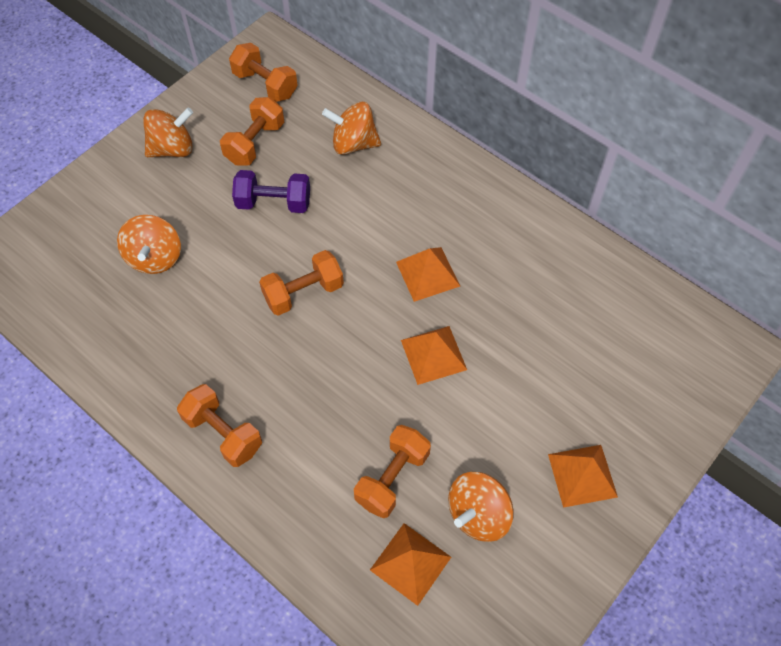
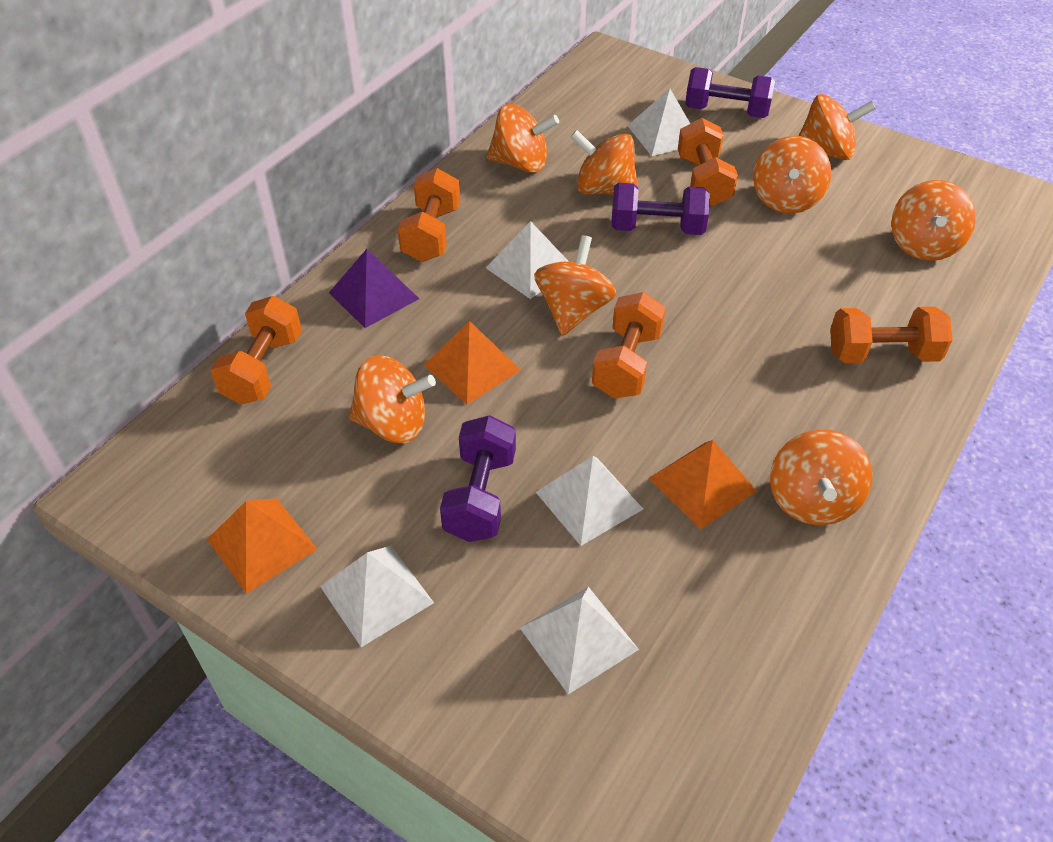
orange pyramid: 4 -> 3
orange spinning top: 4 -> 8
purple dumbbell: 1 -> 3
purple pyramid: 0 -> 1
white pyramid: 0 -> 5

